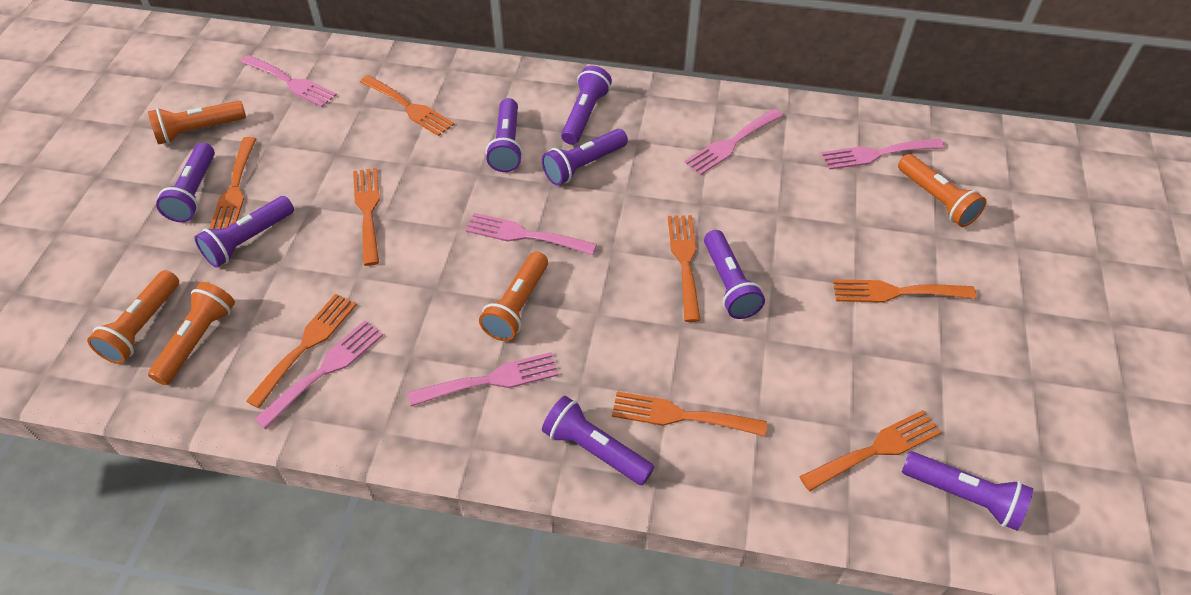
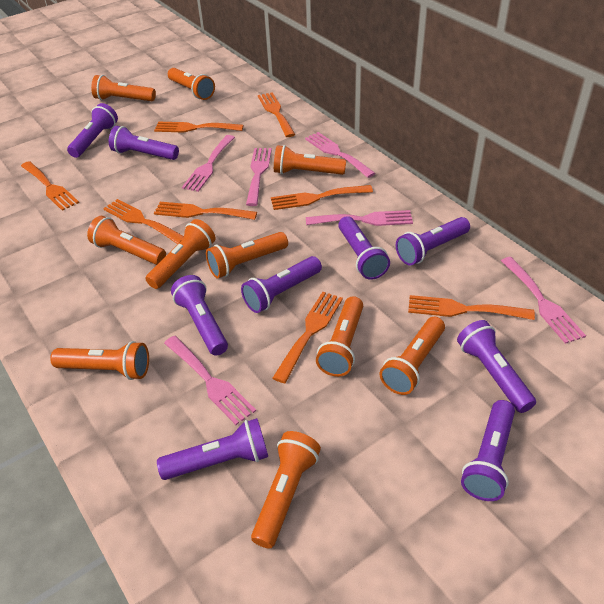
orange flashlight: 5 -> 10
purple flashlight: 8 -> 9

